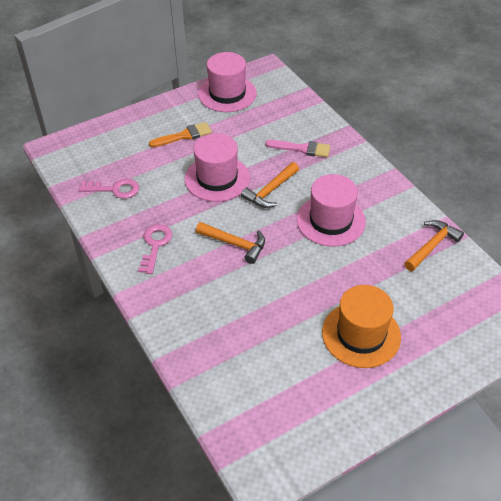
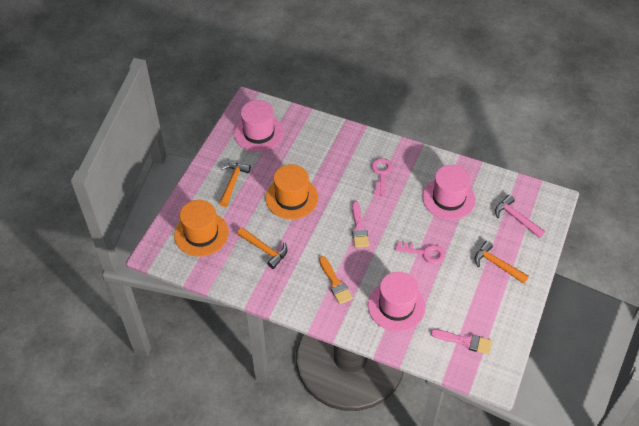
orange hat: 1 -> 2
pink brush: 1 -> 2
pink hammer: 0 -> 1

